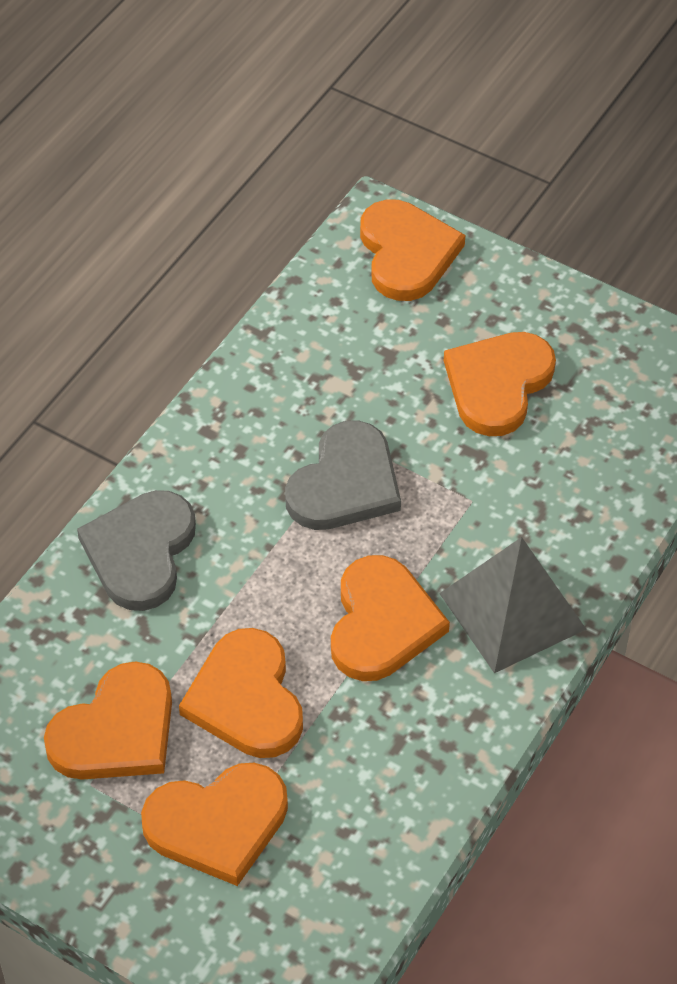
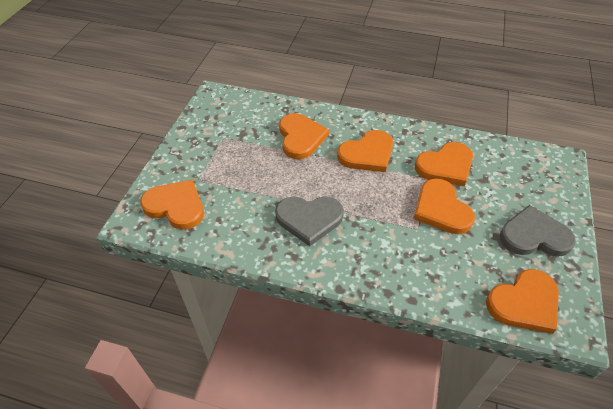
grey pyramid: 1 -> 0

